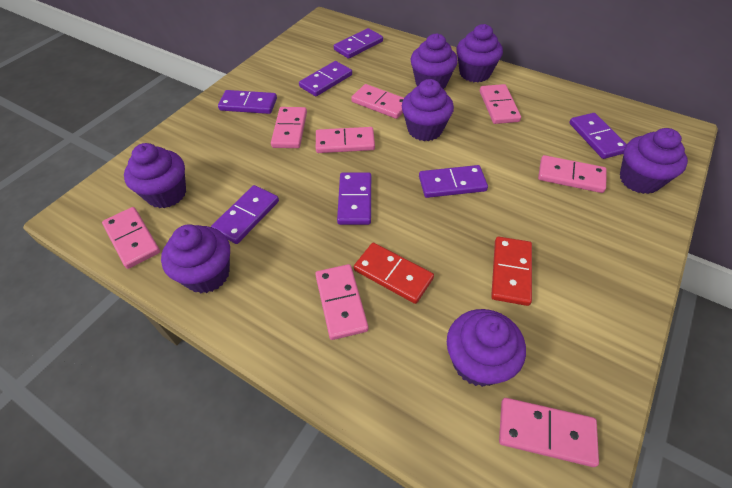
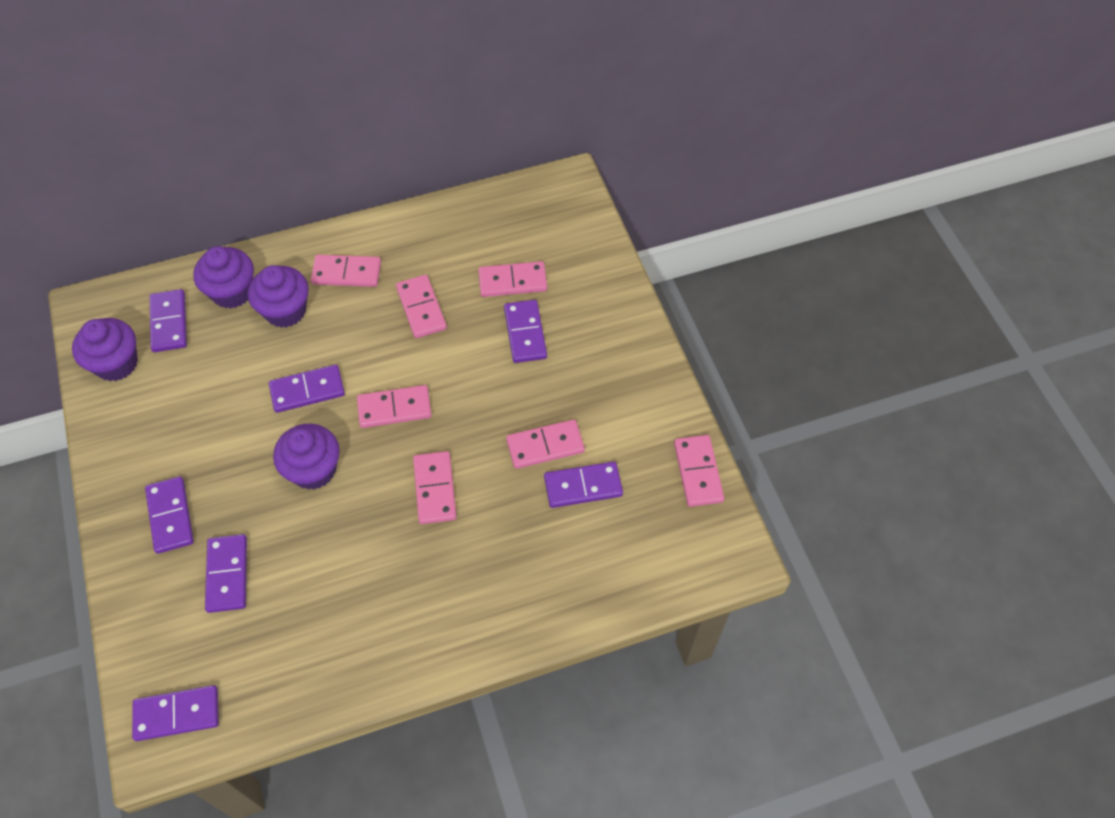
pink domino: 8 -> 7
purple cupcake: 7 -> 4
red domino: 2 -> 0

